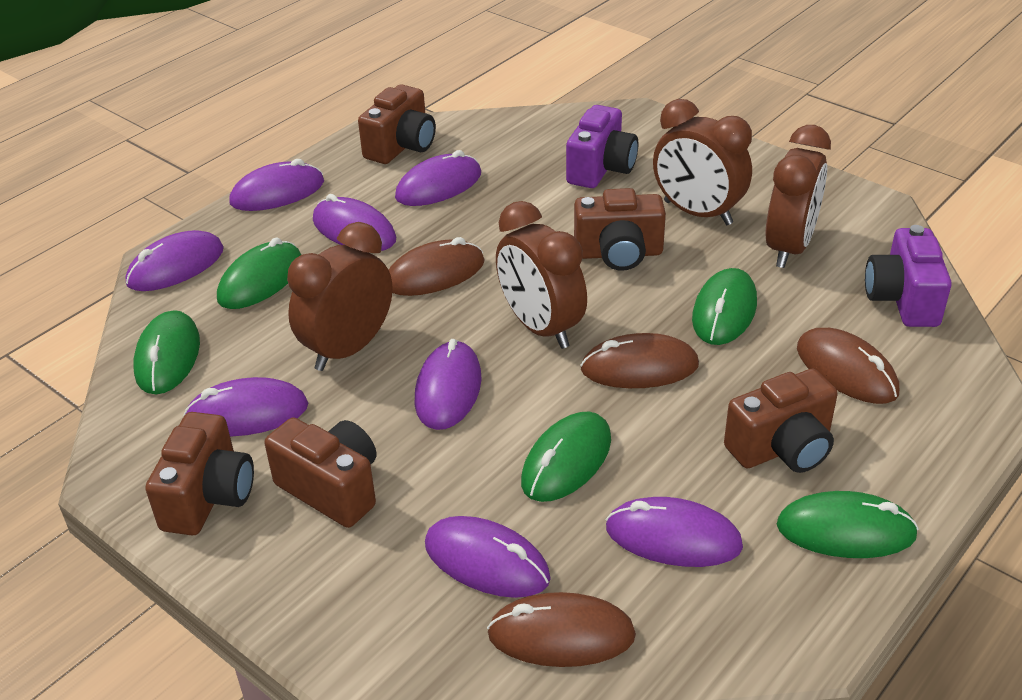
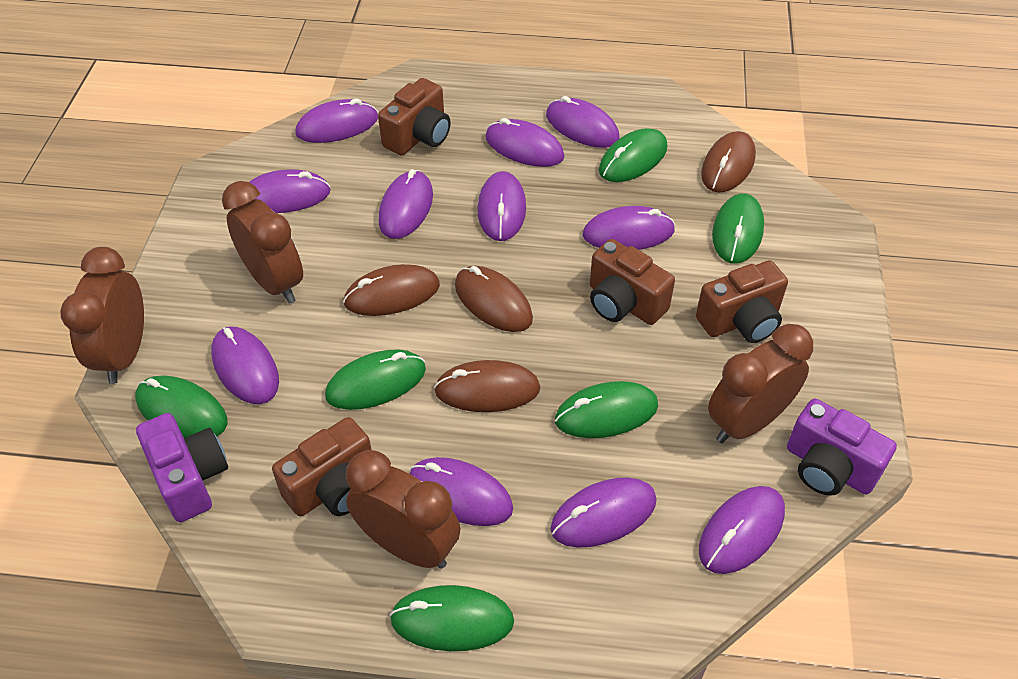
brown camera: 5 -> 4
green mouse: 5 -> 6
purple mouse: 8 -> 11

